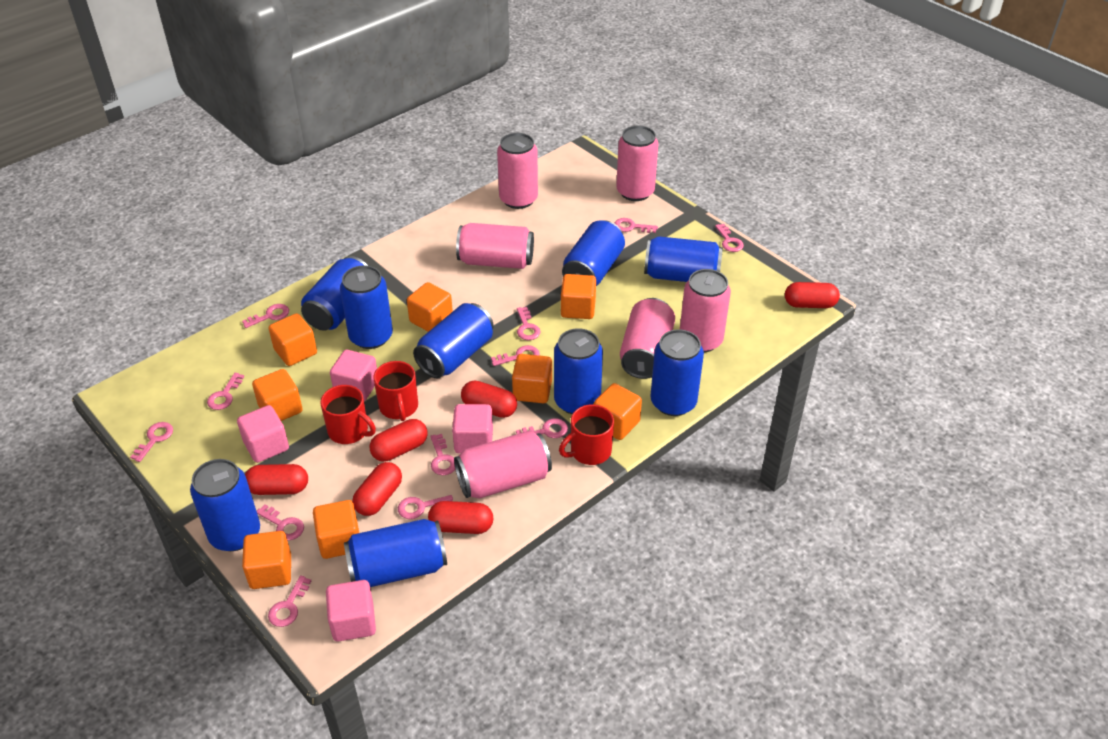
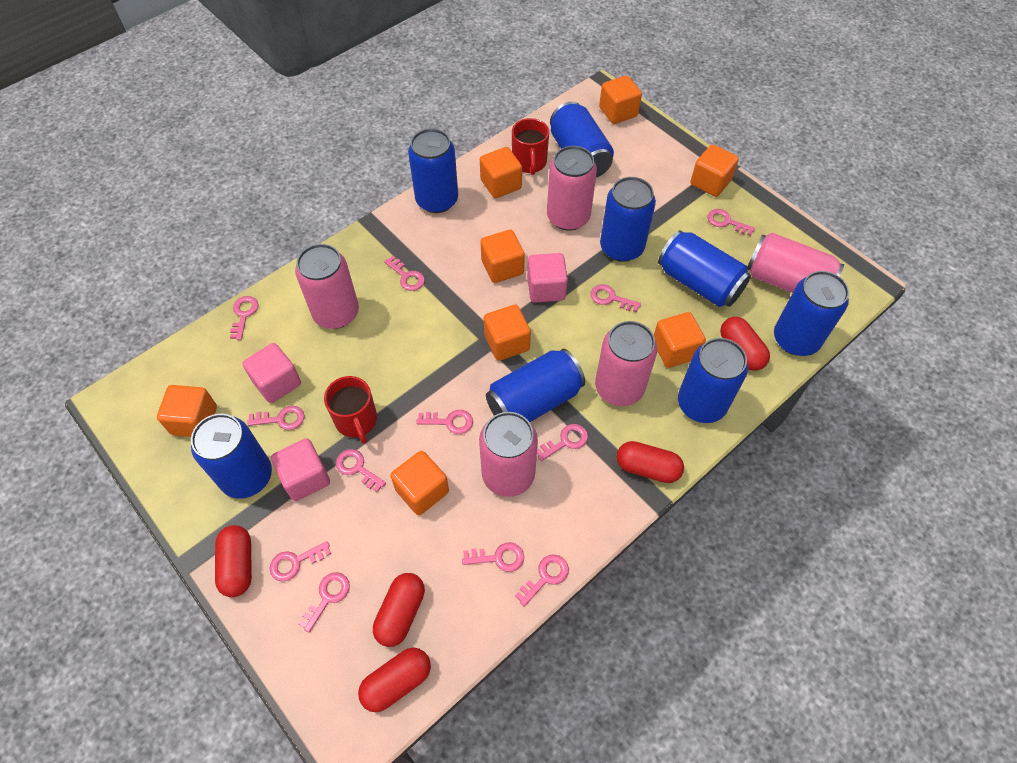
blue can: 9 -> 8
pink can: 6 -> 5
pink cube: 4 -> 3
red capsule: 6 -> 5
red mug: 3 -> 2

